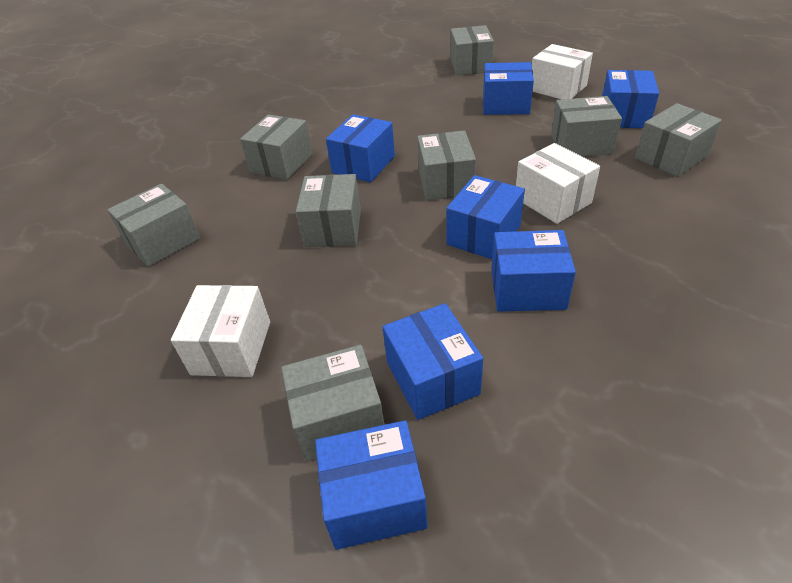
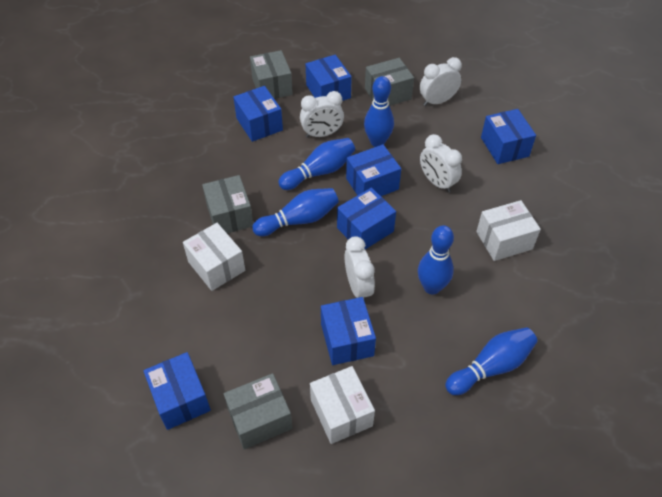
blue bowling pin: 0 -> 5
grey box: 8 -> 4
white clock: 0 -> 4

